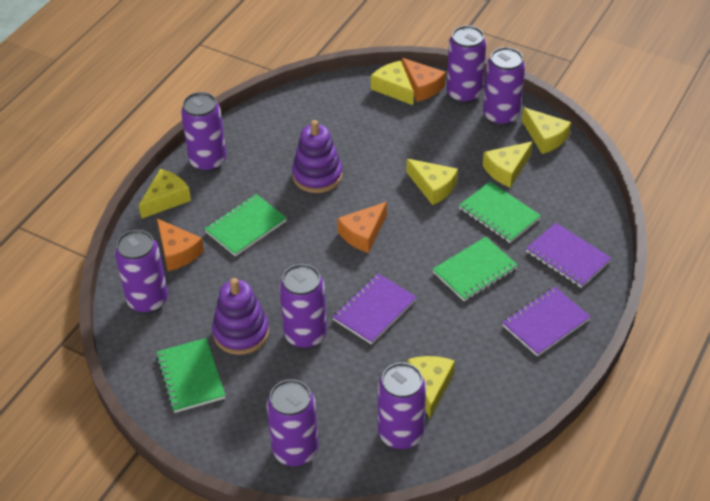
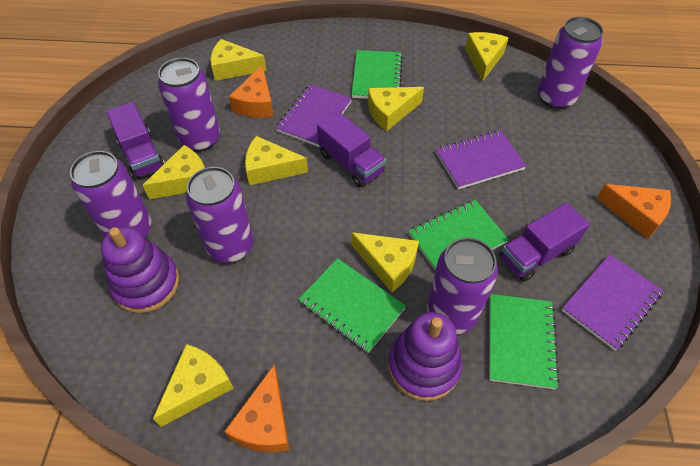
purple can: 7 -> 5
purple truck: 0 -> 3
yellow cheese: 6 -> 7

